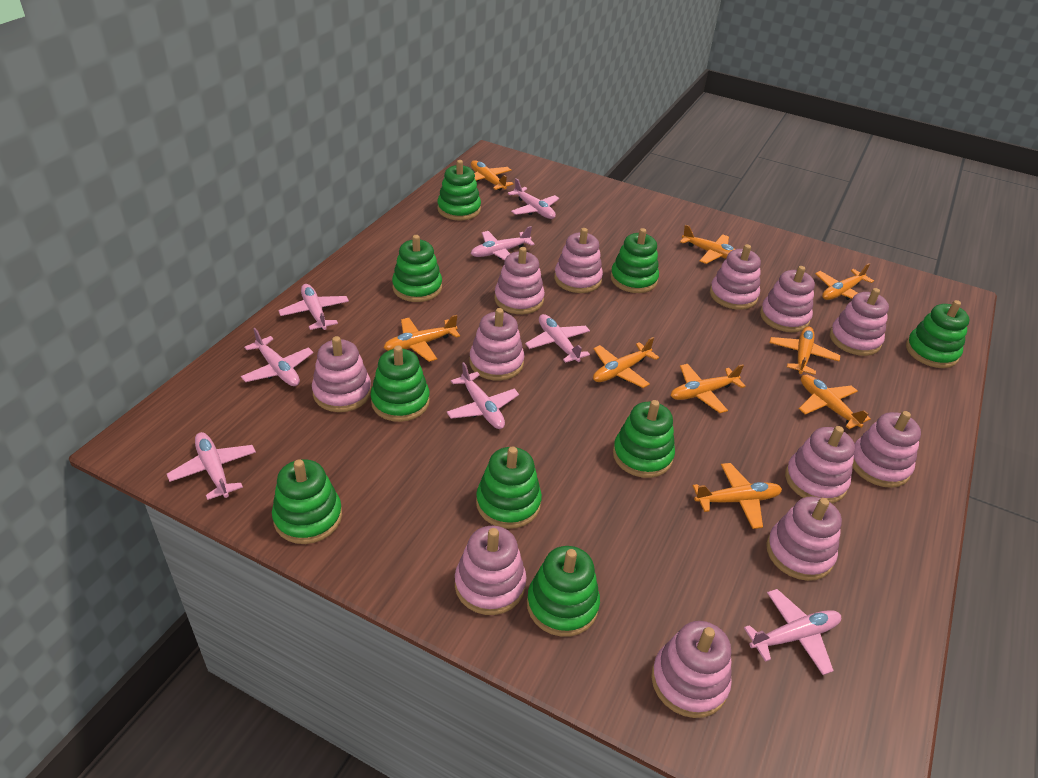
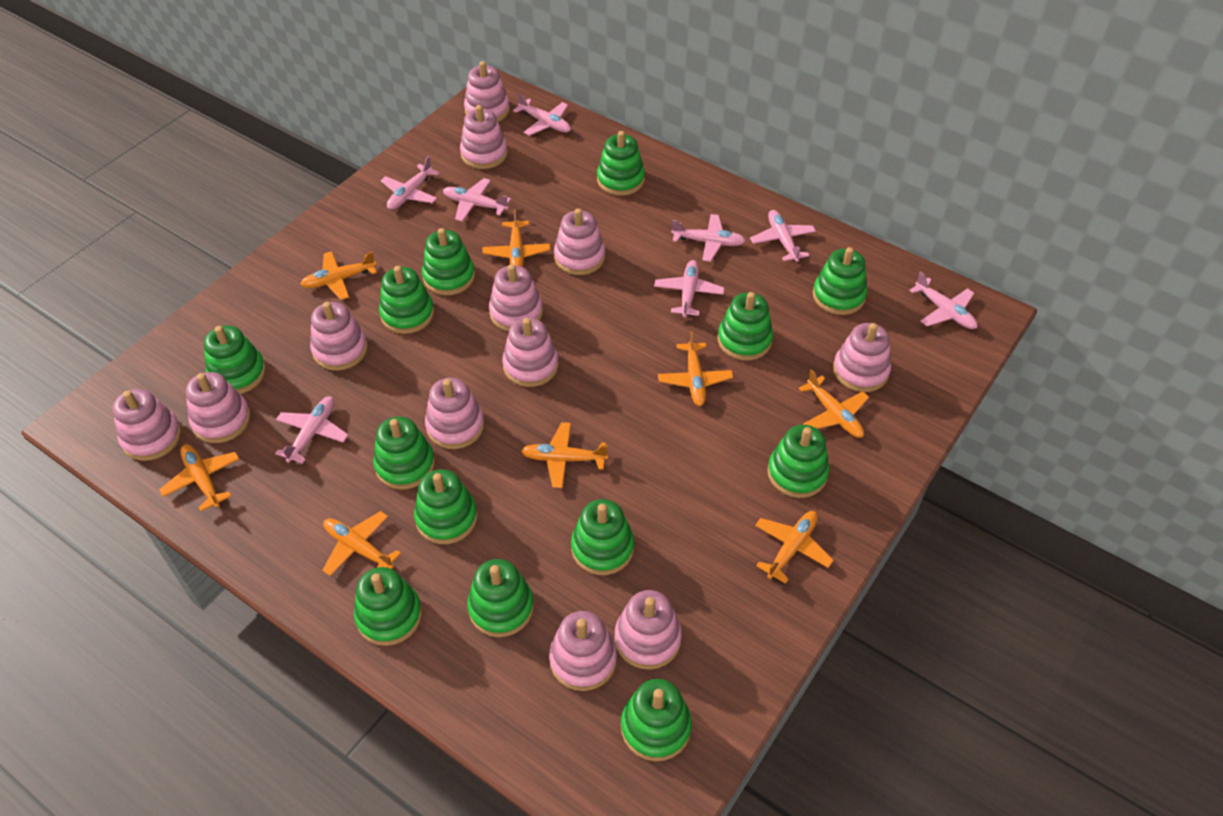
green stacking toy: 9 -> 13
orange plane: 9 -> 8

